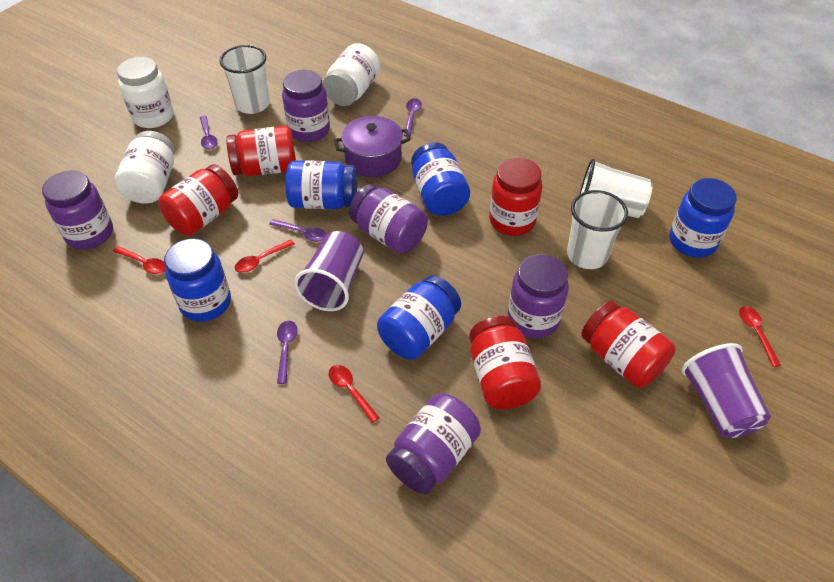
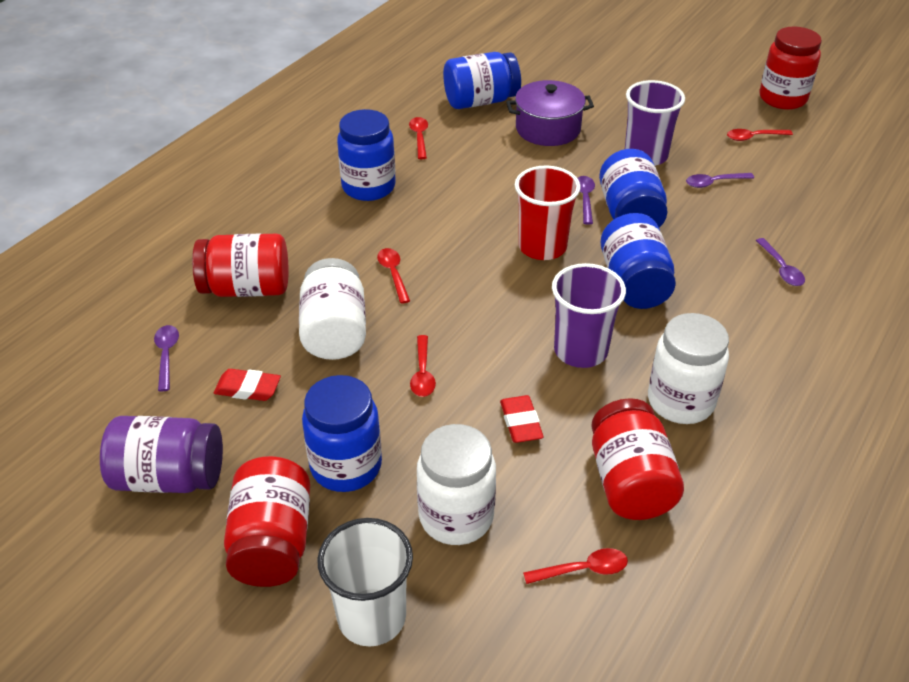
purple jar: 5 -> 1
red cup: 0 -> 1
red eraser: 0 -> 2
red jar: 5 -> 4
red spoon: 4 -> 5
white cup: 3 -> 1

